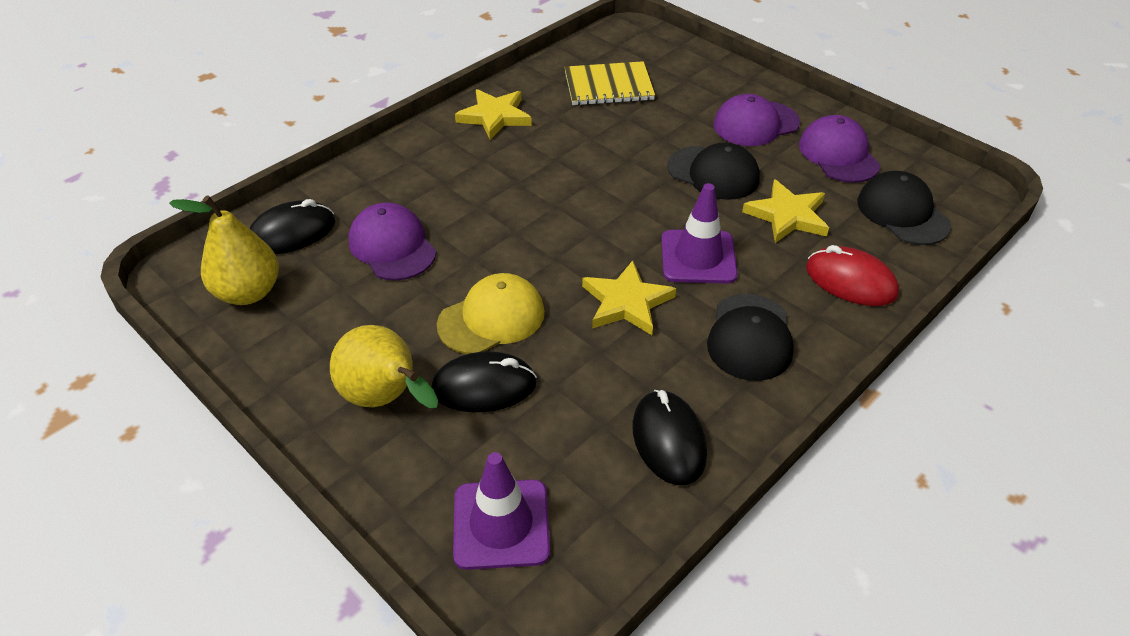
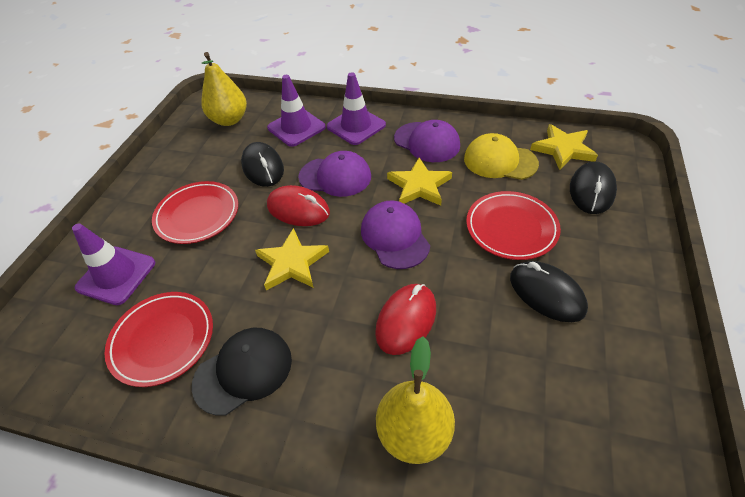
black cap: 3 -> 1
purple traffic cone: 2 -> 3
red mouse: 1 -> 2
red plate: 0 -> 3
yellow notebook: 1 -> 0

